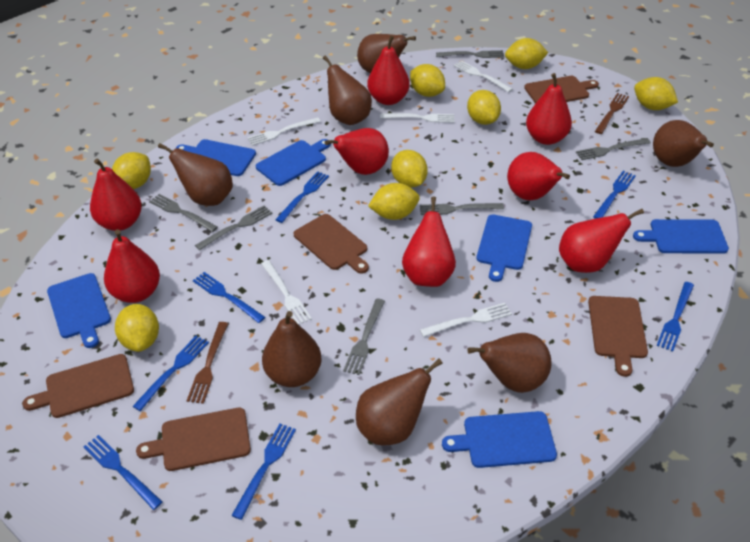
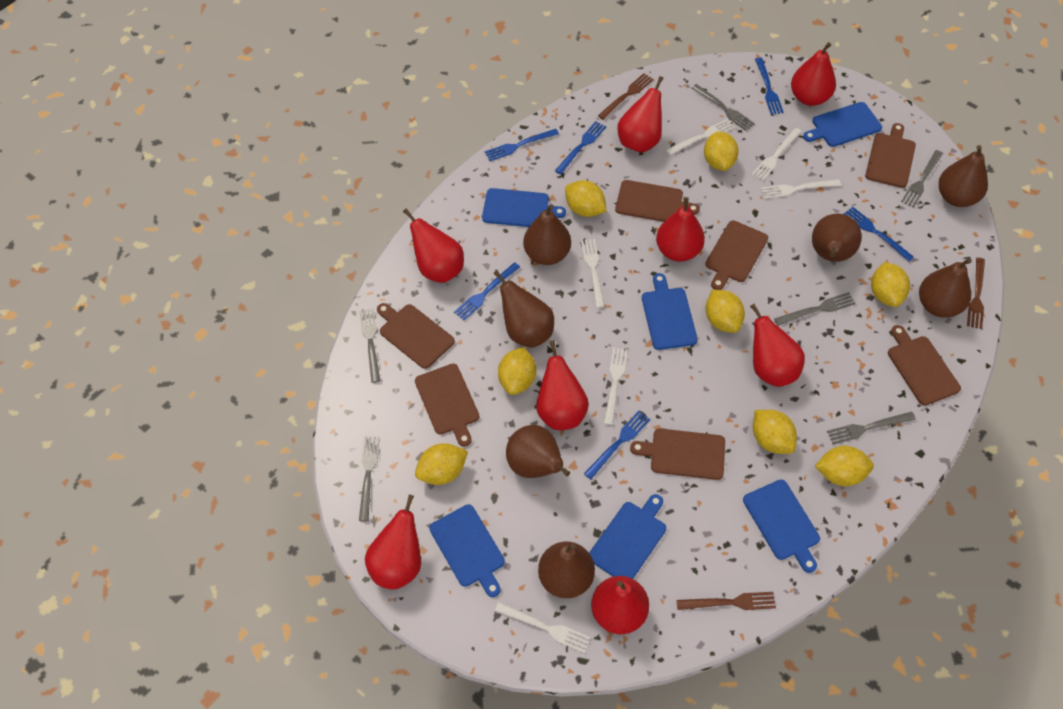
blue fork: 7 -> 6
brown cutting board: 5 -> 7
brown fork: 2 -> 3
white fork: 5 -> 6

